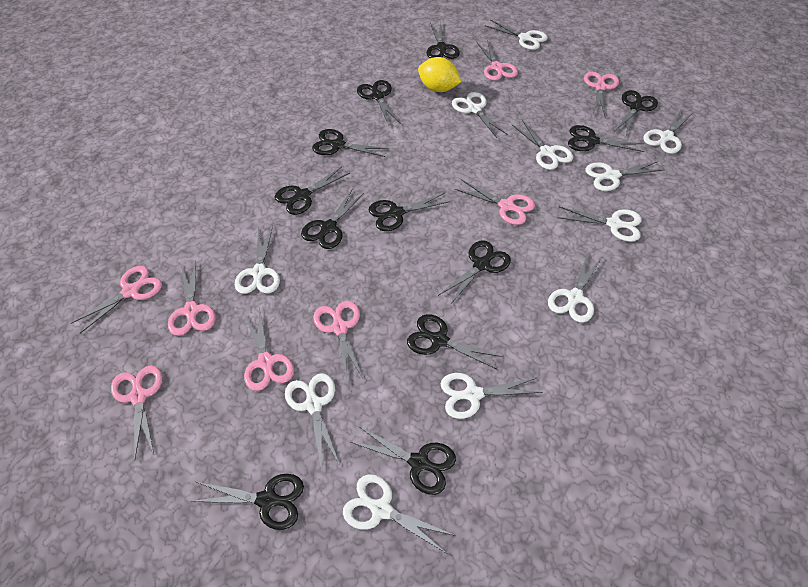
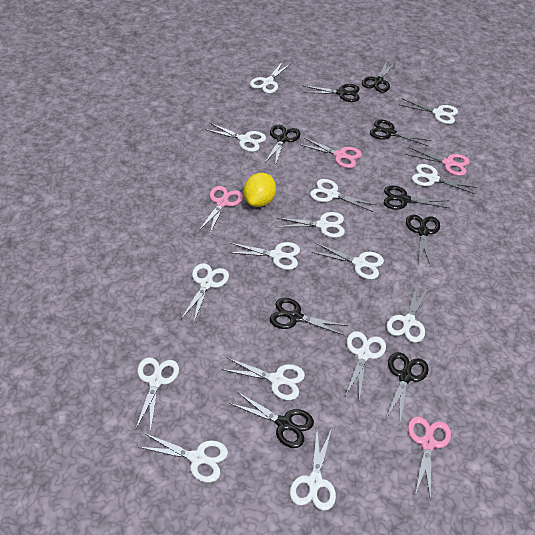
black scissors: 12 -> 9
pink scissors: 8 -> 4
white scissors: 11 -> 15

